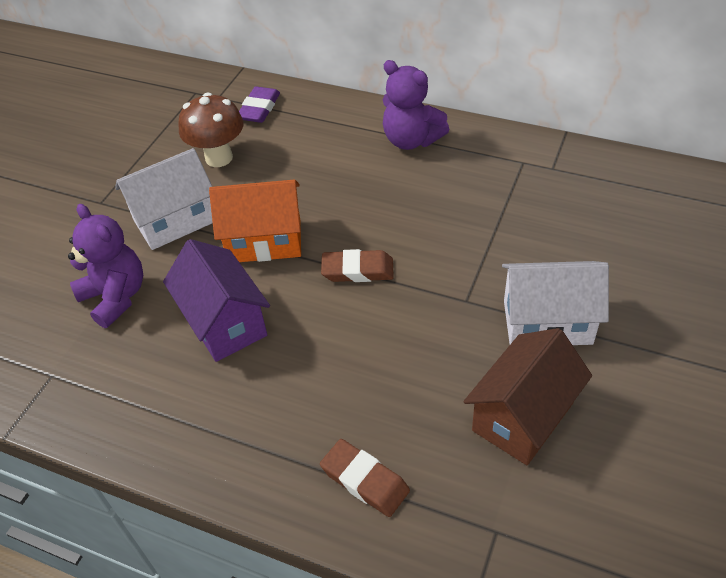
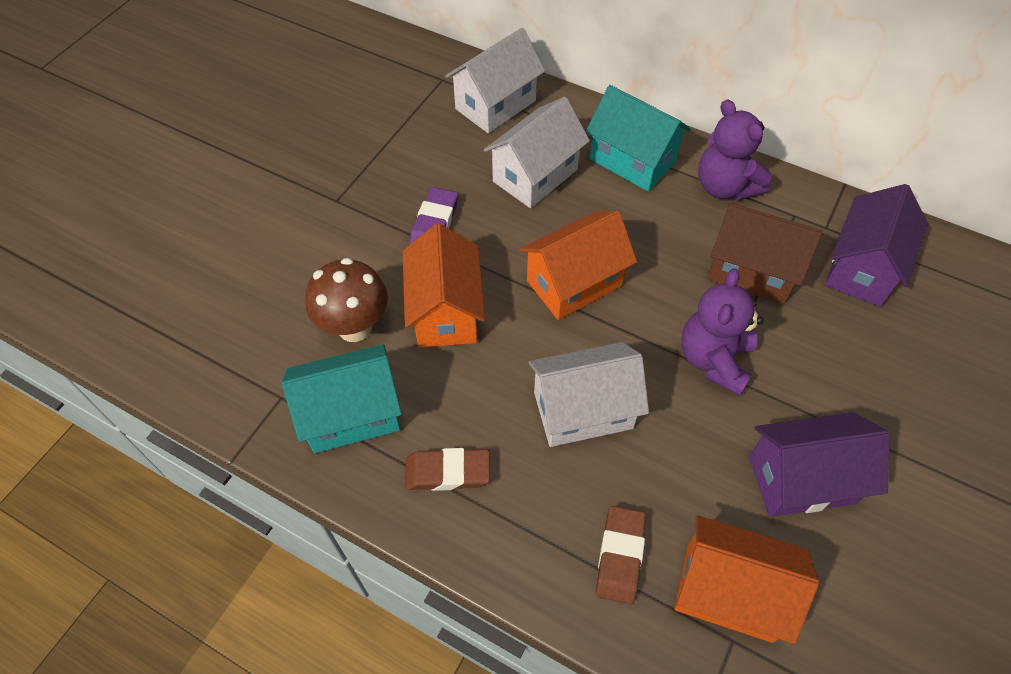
orange house: 1 -> 3
purple house: 1 -> 2
turquoise house: 0 -> 2
white house: 2 -> 3

